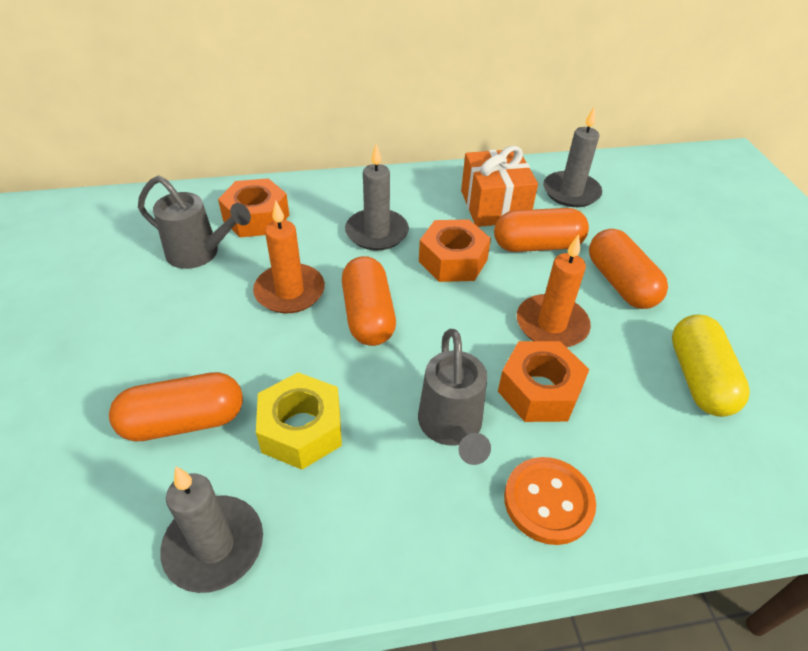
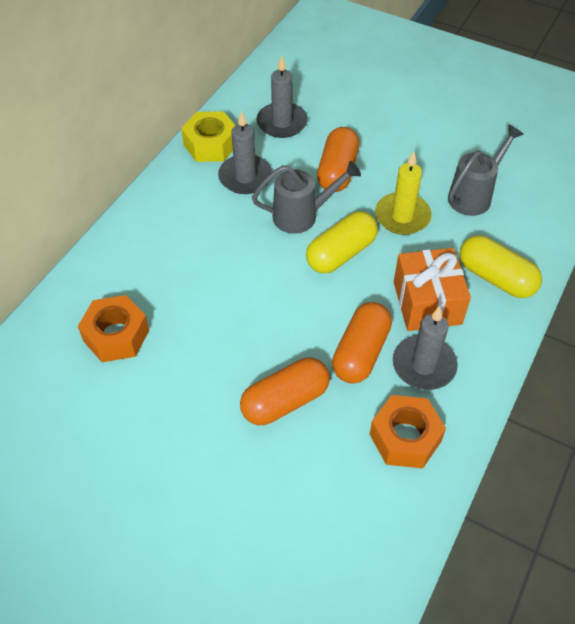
orange button: 1 -> 0
orange candle: 2 -> 0
orange capsule: 4 -> 3
orange nut: 3 -> 2
yellow candle: 0 -> 1
yellow capsule: 1 -> 2

